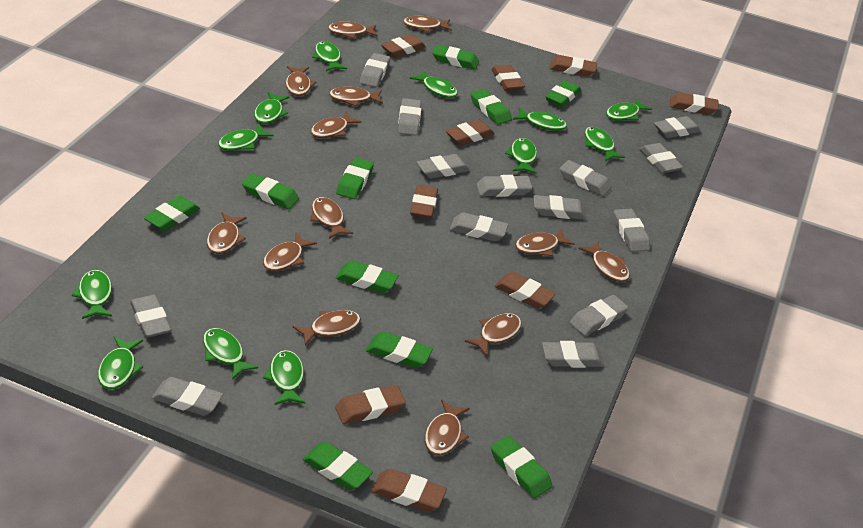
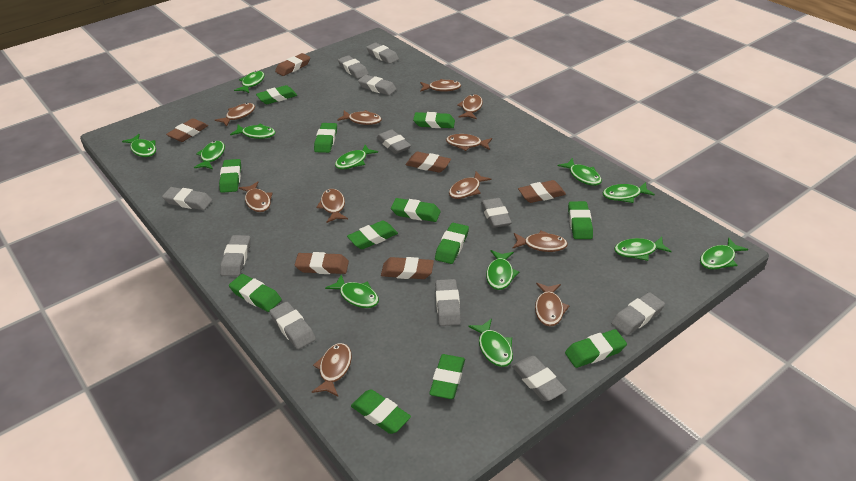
brown eraser: 9 -> 6
brown fish: 13 -> 11
green eraser: 10 -> 12
grey eraser: 14 -> 11

